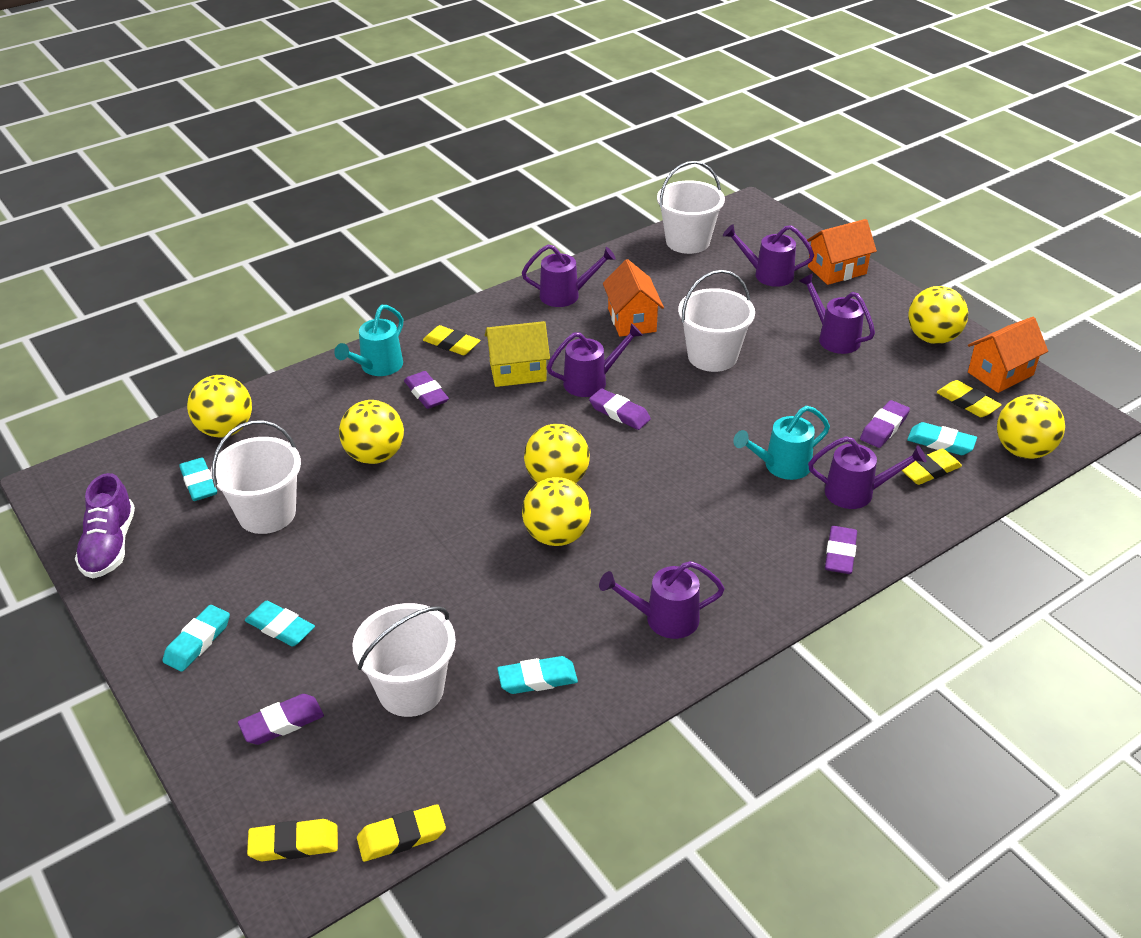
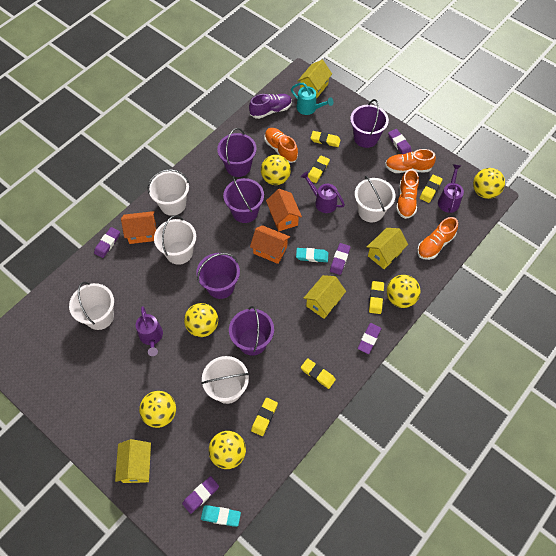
orange shoe: 0 -> 4
purple bucket: 0 -> 5
purple watering can: 6 -> 3
turquoise eraser: 5 -> 2
turquoise watering can: 2 -> 1
white bucket: 4 -> 5
yellow eraser: 5 -> 6
yellow house: 1 -> 4

